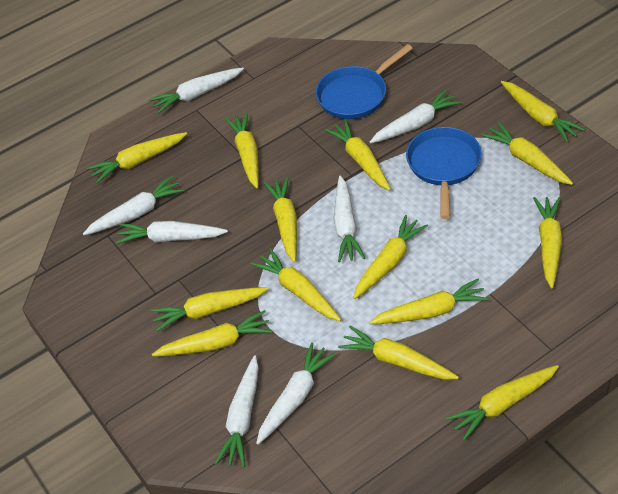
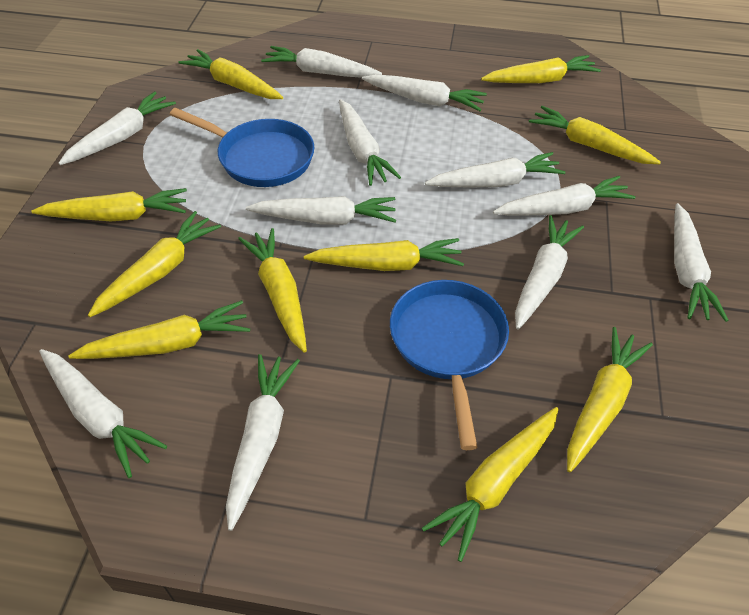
white carrot: 7 -> 11
yellow carrot: 14 -> 10

